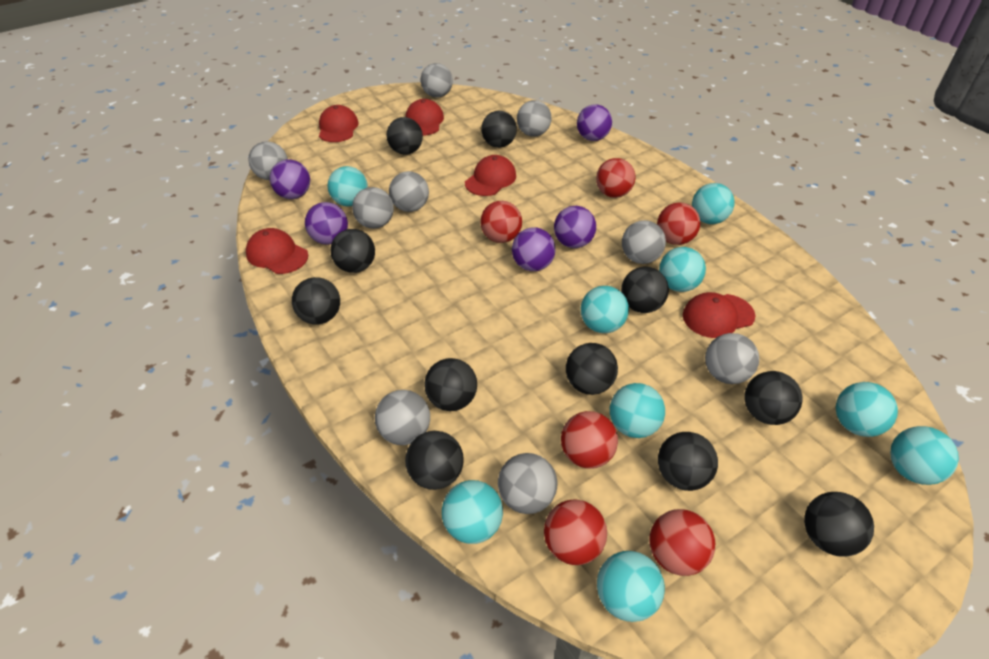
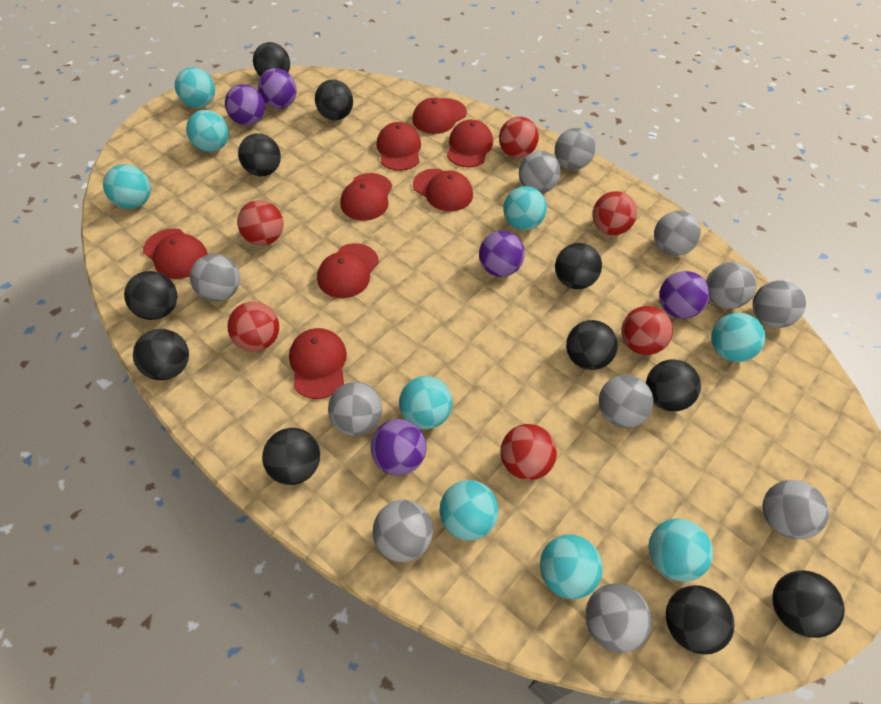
grey ball: 9 -> 11
red cap: 5 -> 8

